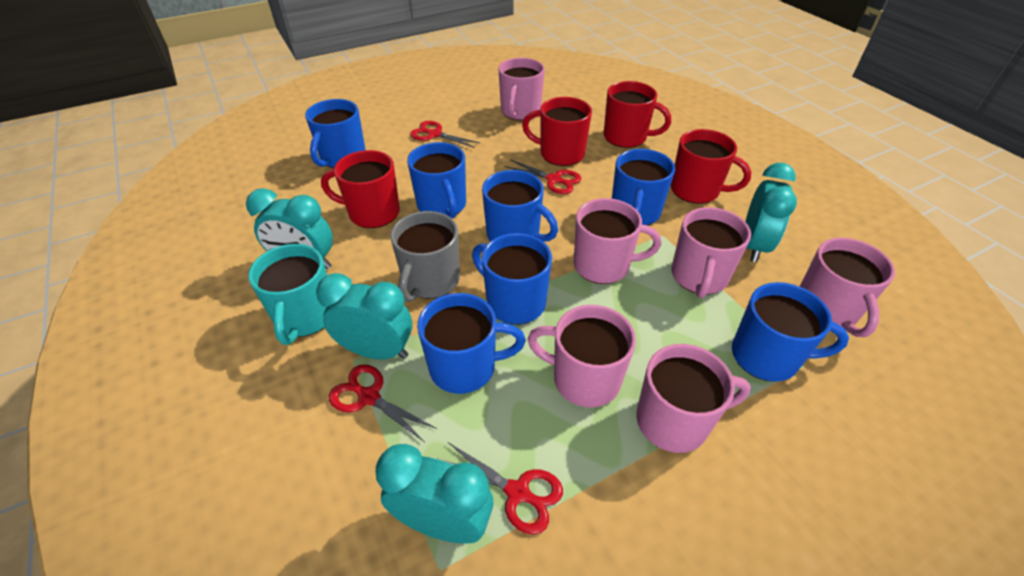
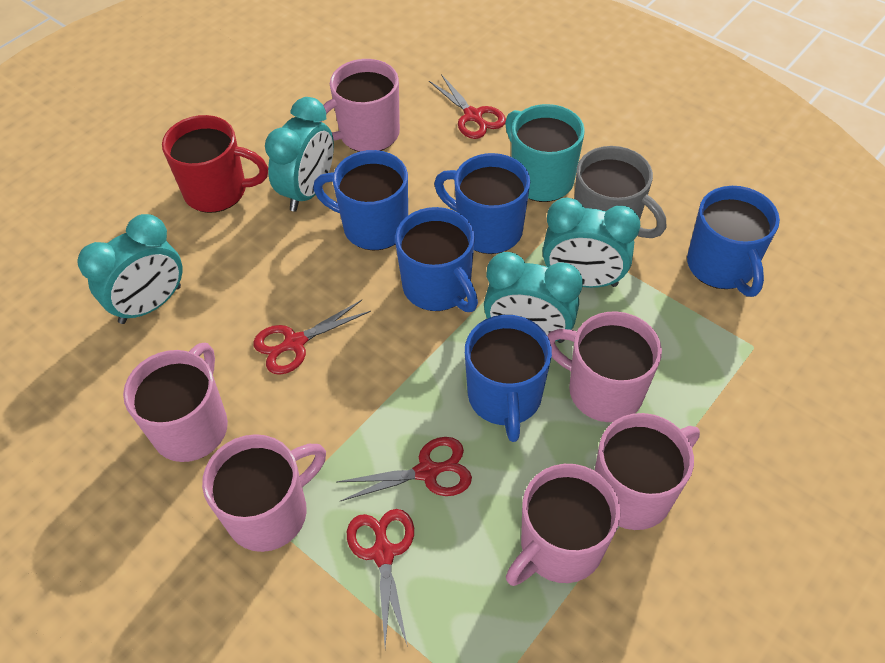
blue mug: 7 -> 5
red mug: 4 -> 1

